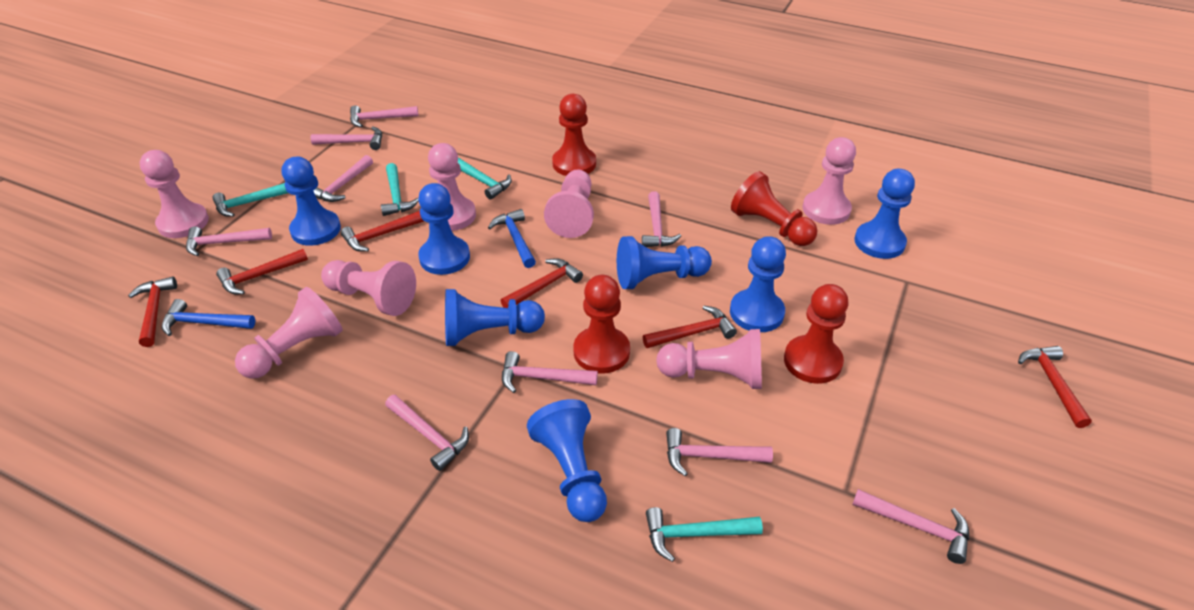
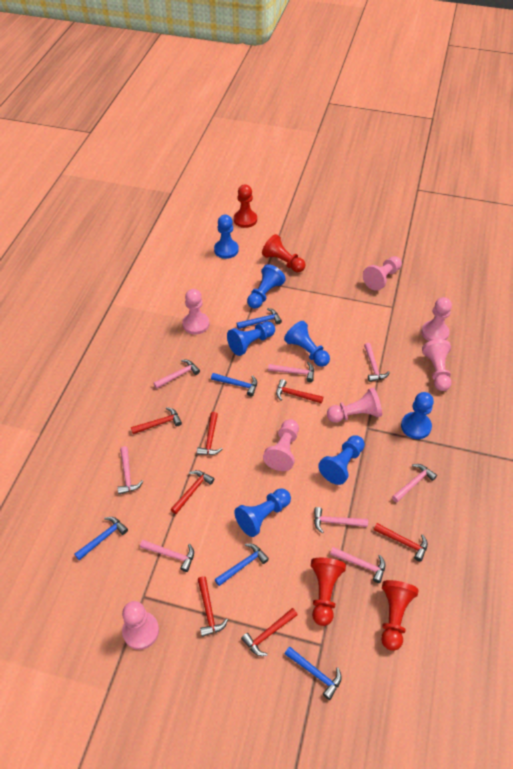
blue hammer: 2 -> 5
pink hammer: 9 -> 8
red hammer: 6 -> 7
turquoise hammer: 4 -> 0

